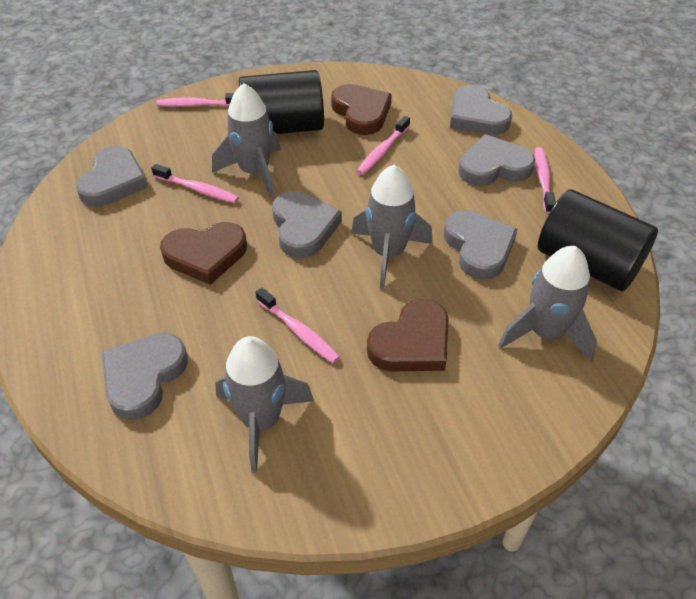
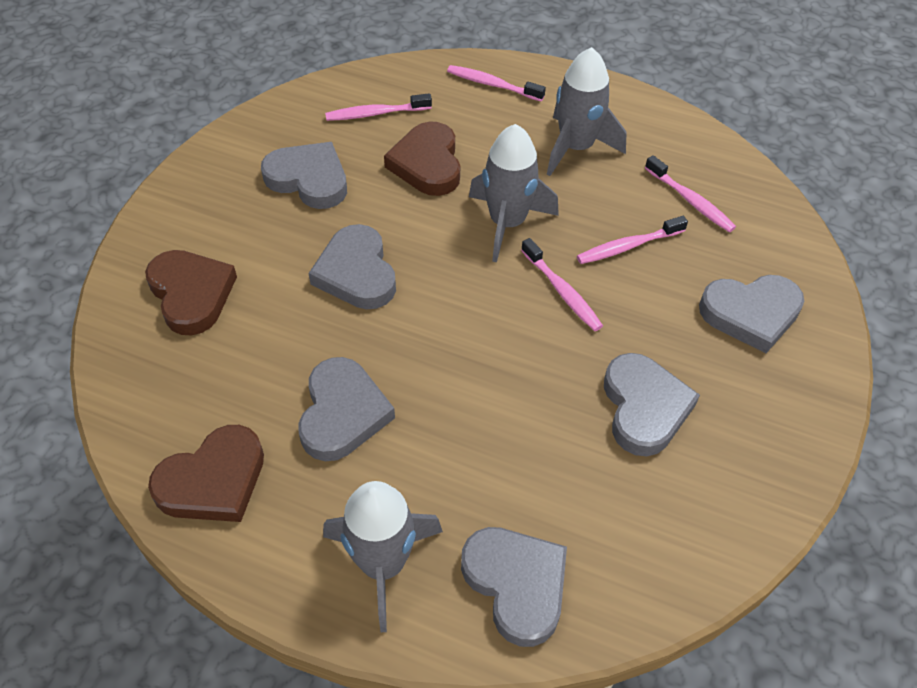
black cylinder: 2 -> 0
grey rocket: 4 -> 3

